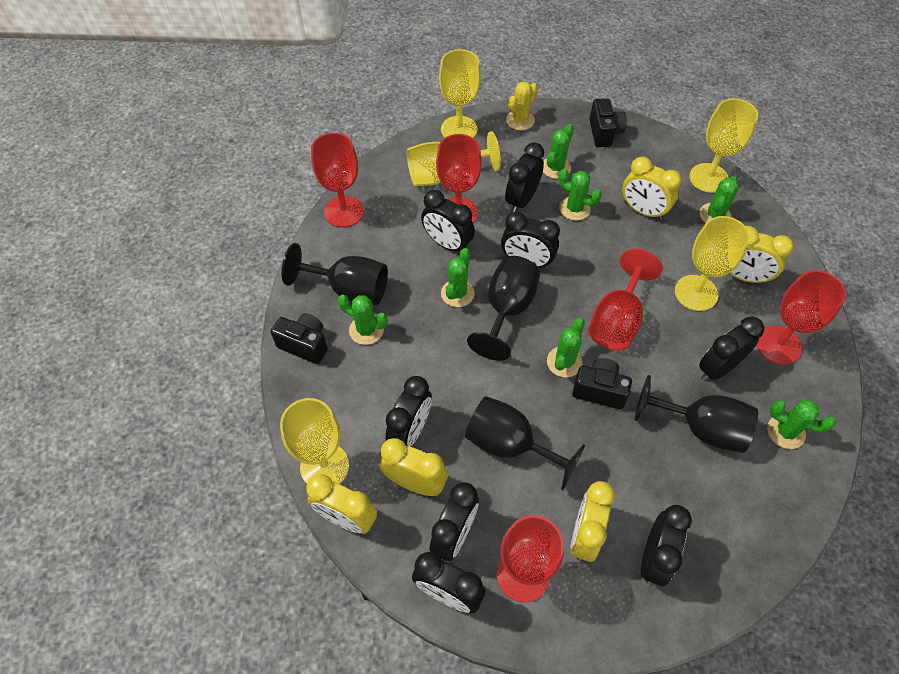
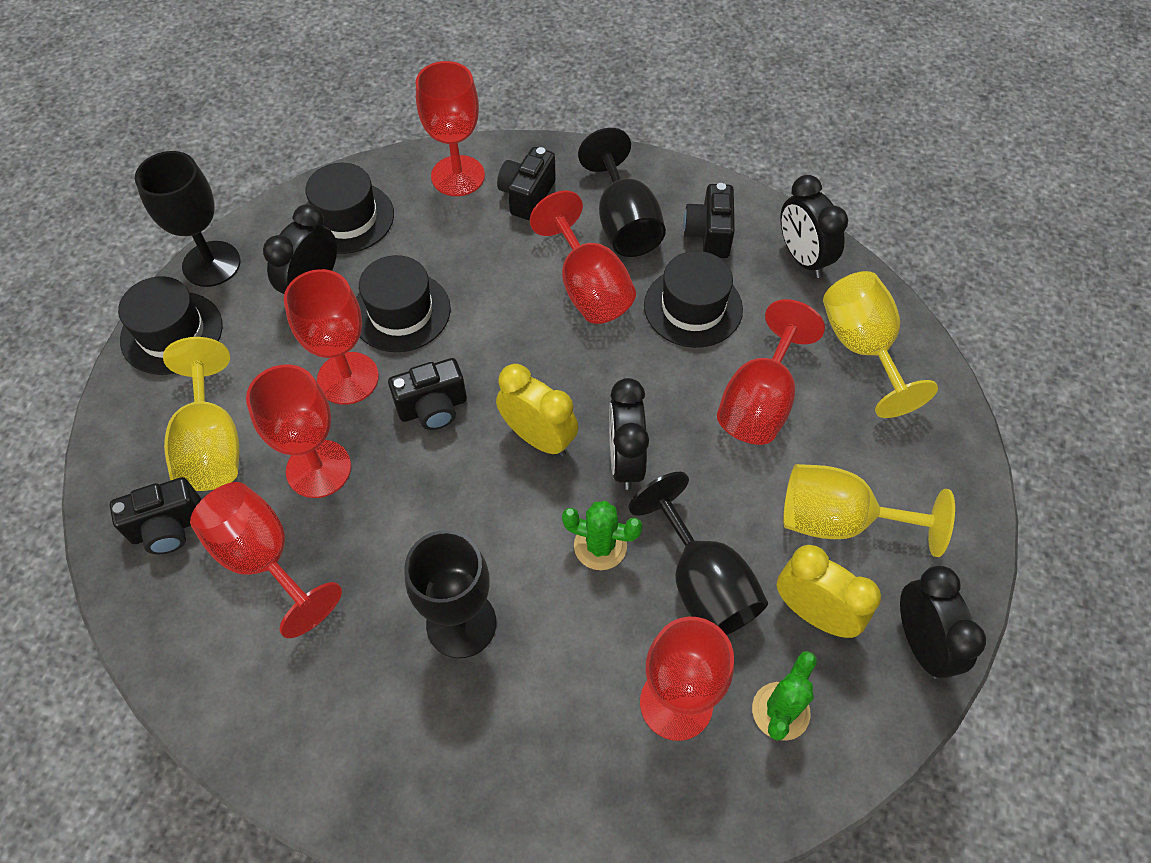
black camera: 3 -> 4
black clock: 8 -> 4
black hat: 0 -> 4
green cactus: 7 -> 2
red goblet: 5 -> 7
yellow cactus: 1 -> 0
yellow clock: 5 -> 2
yellow goblet: 5 -> 3

